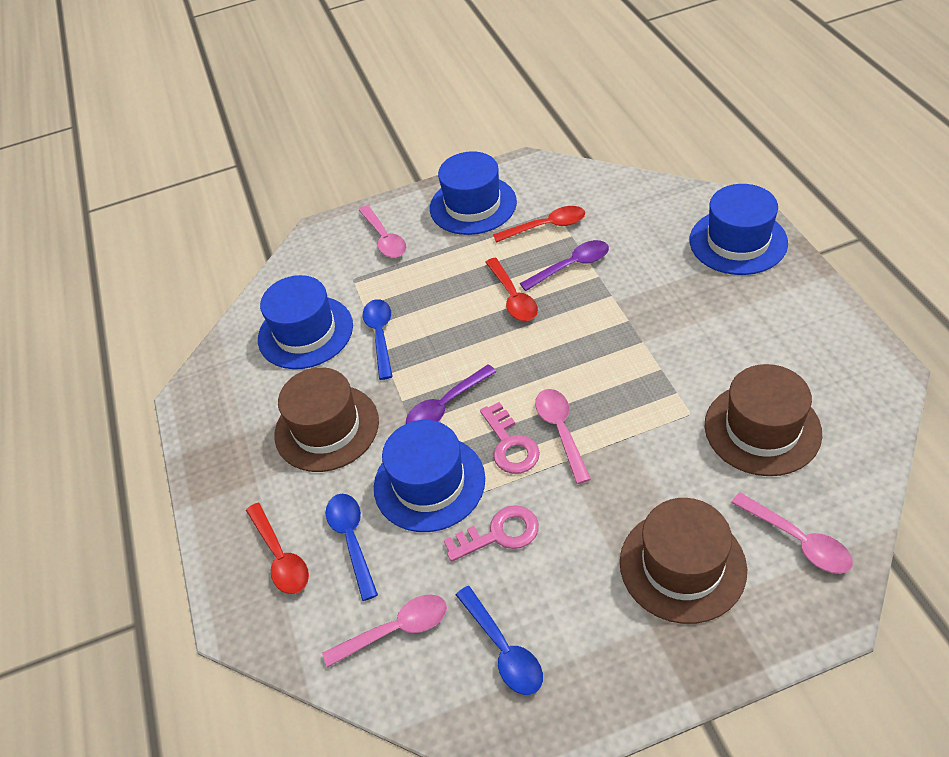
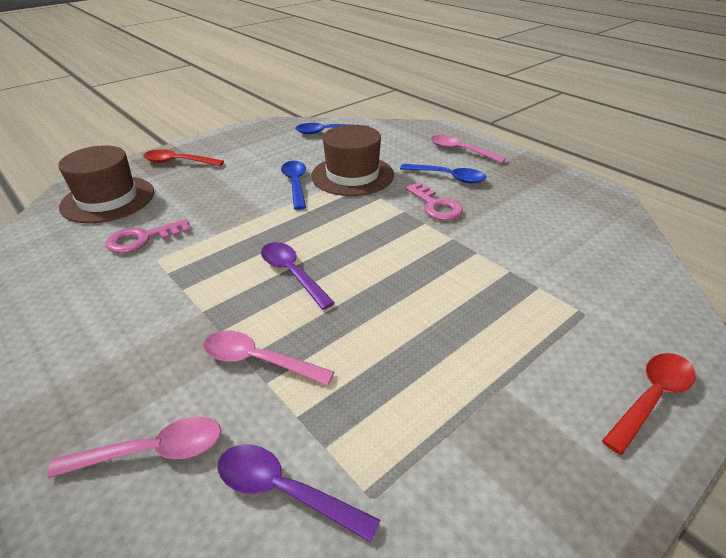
blue hat: 4 -> 0
brown hat: 3 -> 2
pink spoon: 4 -> 3
red spoon: 3 -> 2

